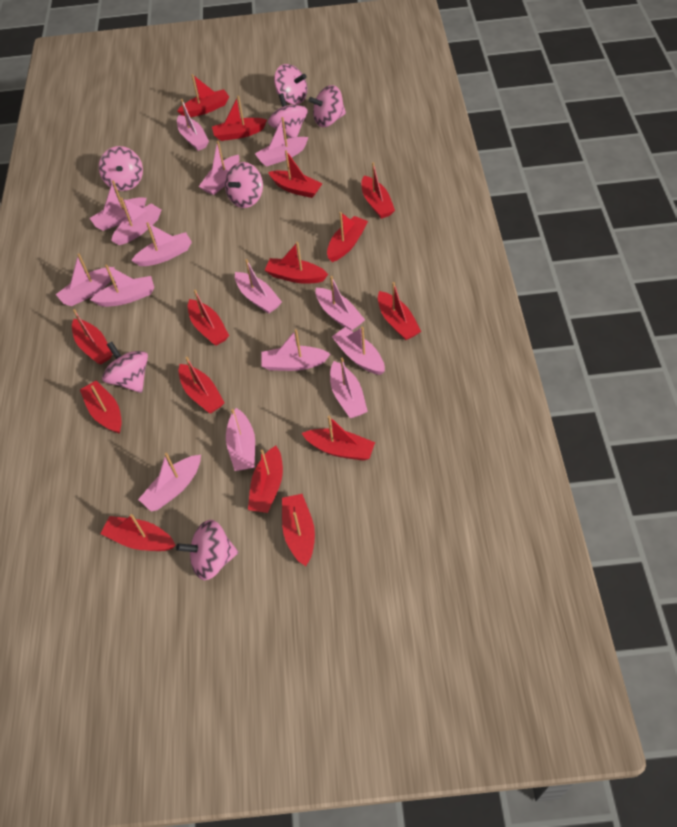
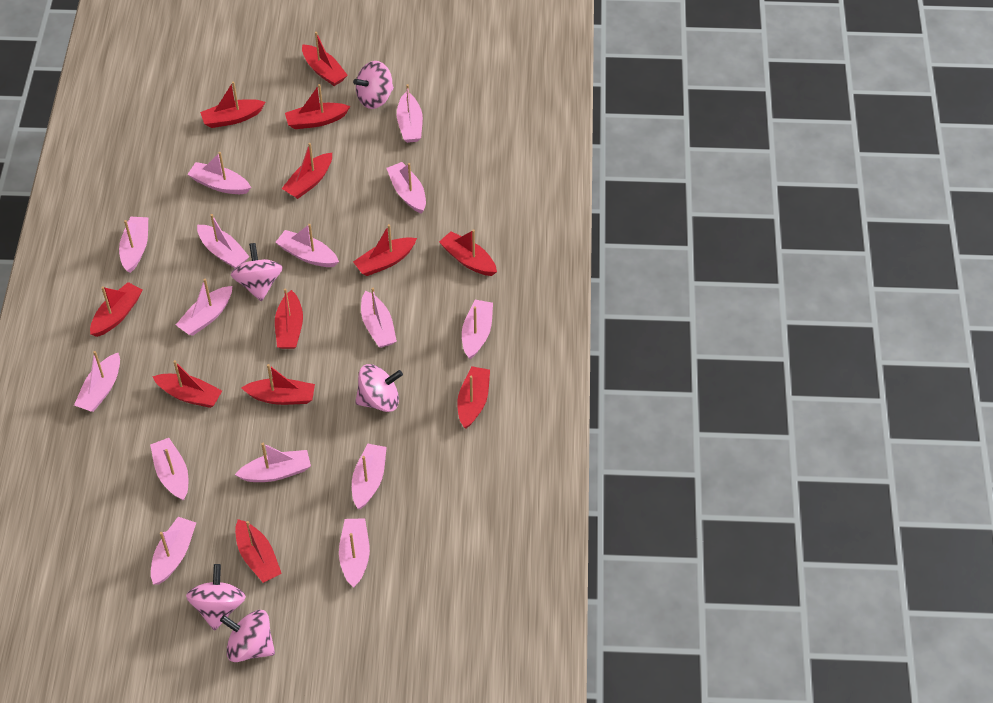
pink spinning top: 7 -> 5
red boat: 15 -> 12

